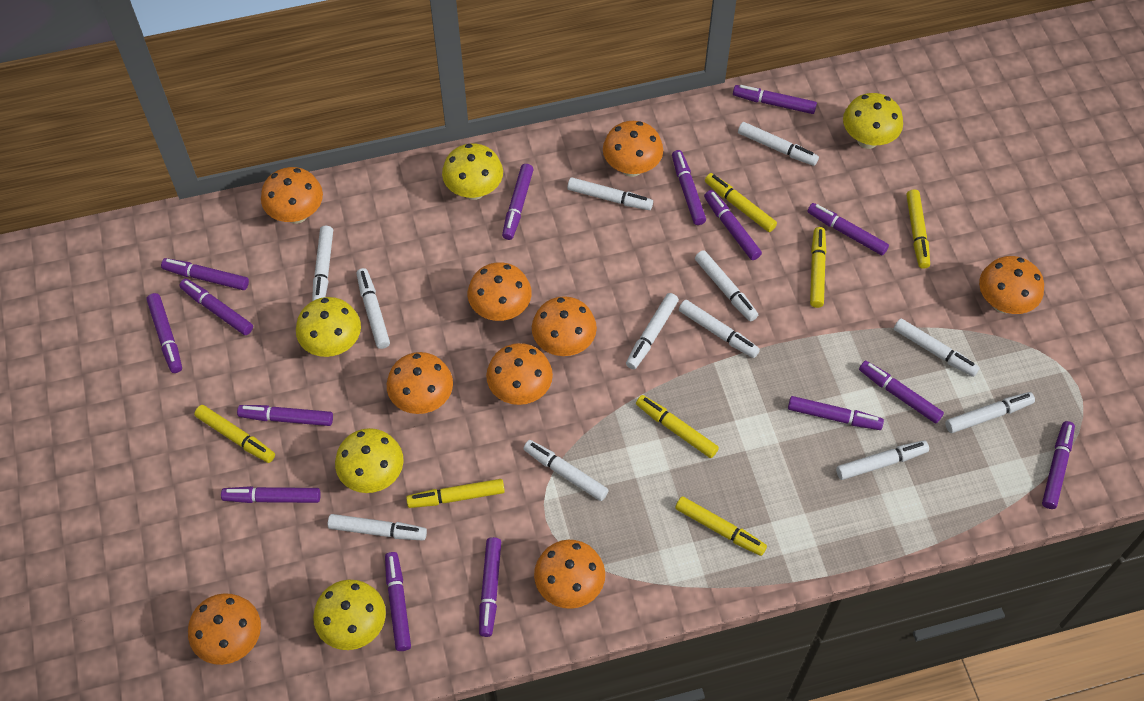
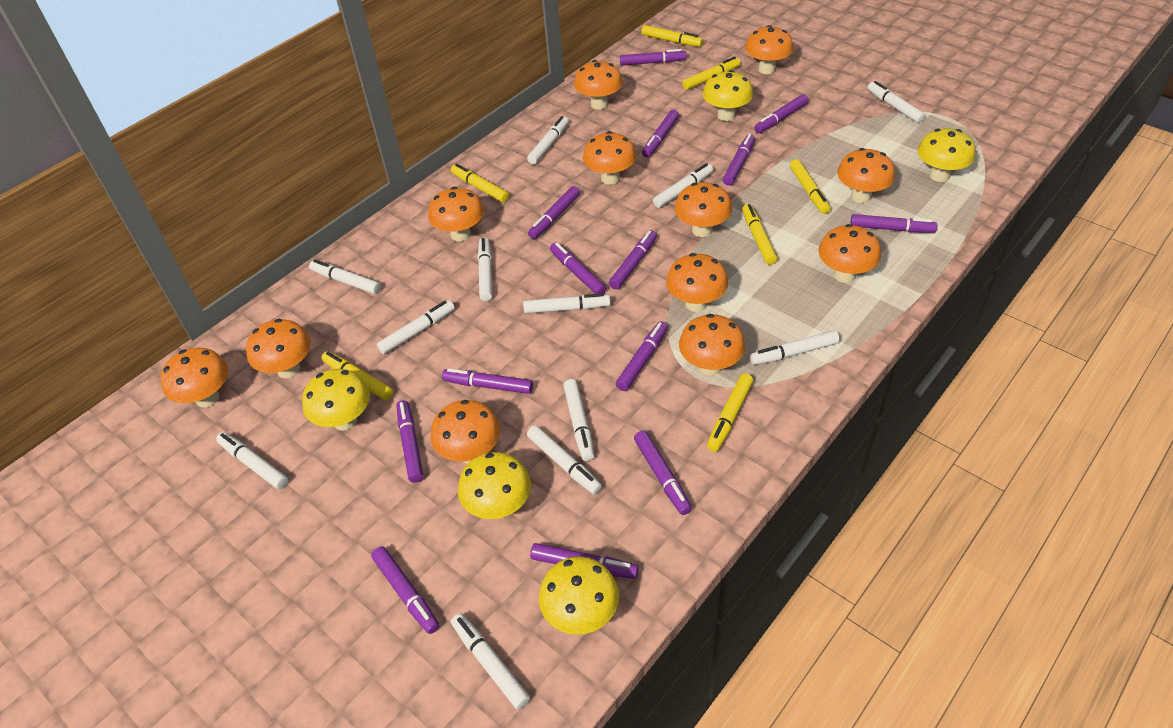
orange mushroom: 9 -> 12
purple marker: 15 -> 14

